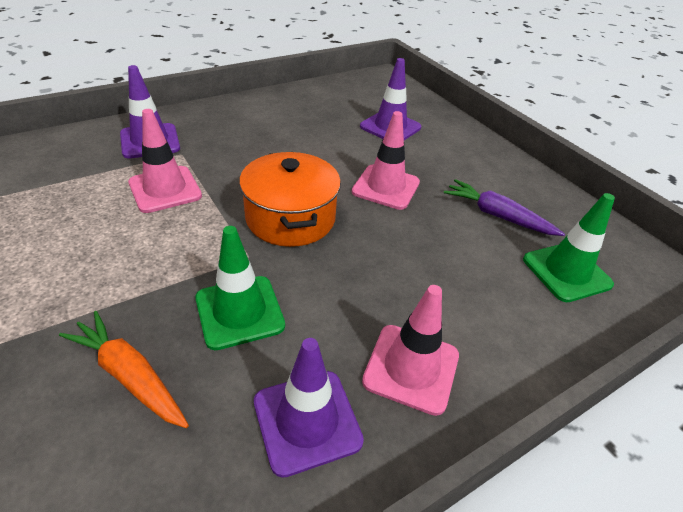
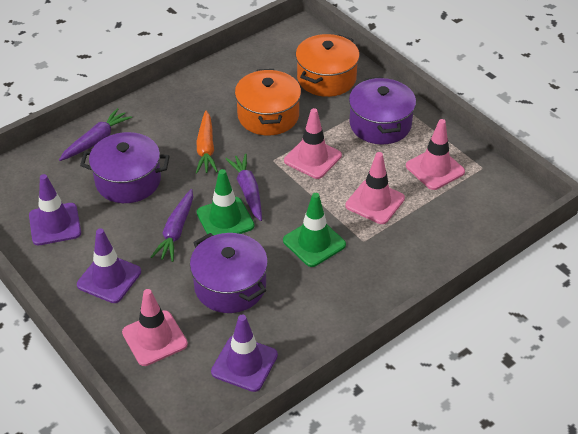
orange pot: 1 -> 2
pink traffic cone: 3 -> 4
purple carrot: 1 -> 3
purple pot: 0 -> 3

